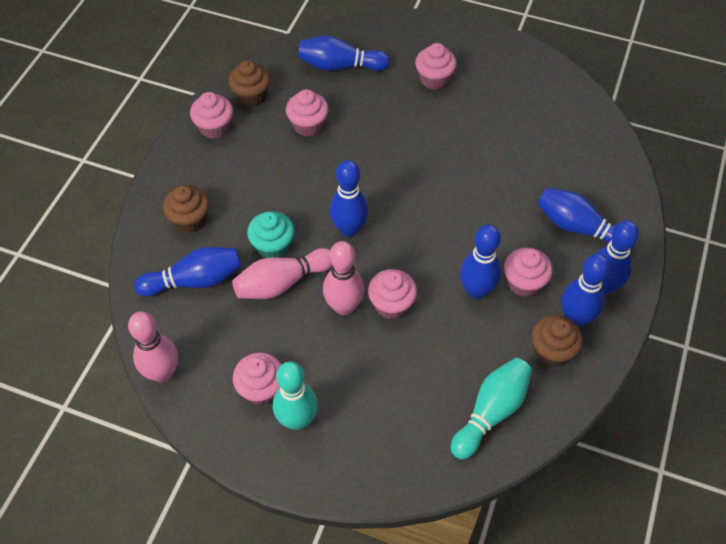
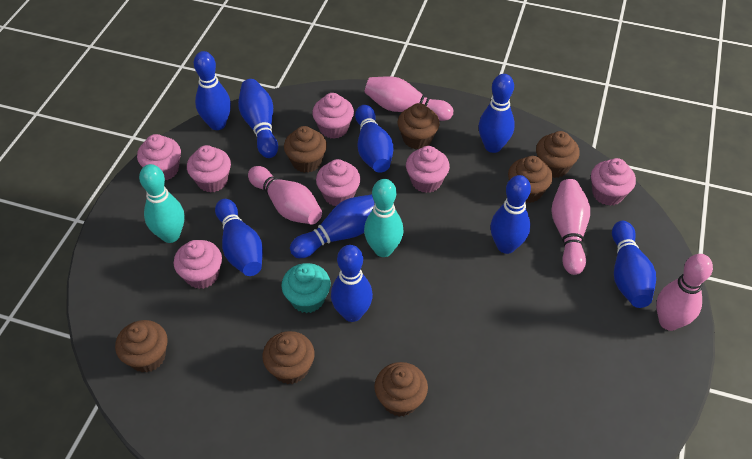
blue bowling pin: 7 -> 9
brown cupcake: 3 -> 7
pink bowling pin: 3 -> 4
pink cupcake: 6 -> 7

